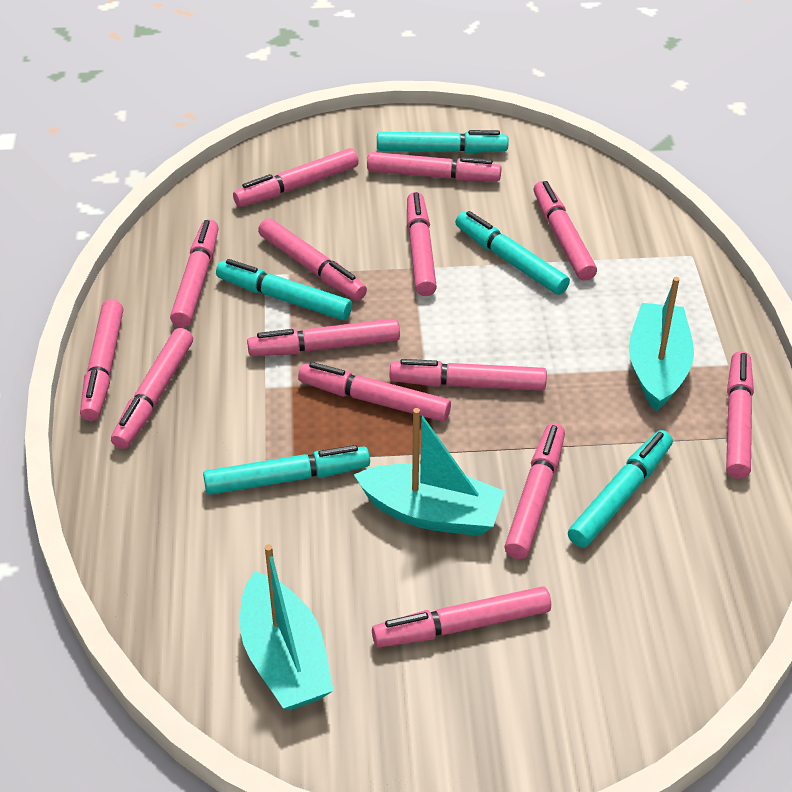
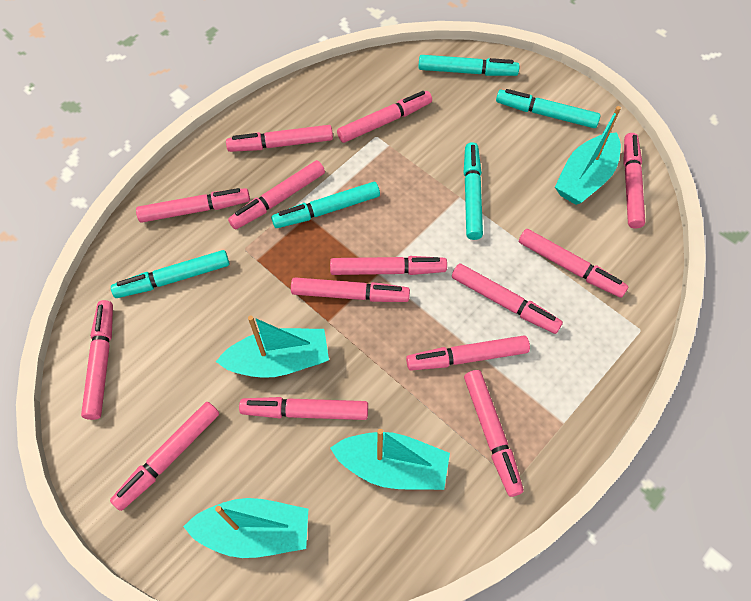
turquoise boat: 3 -> 4

